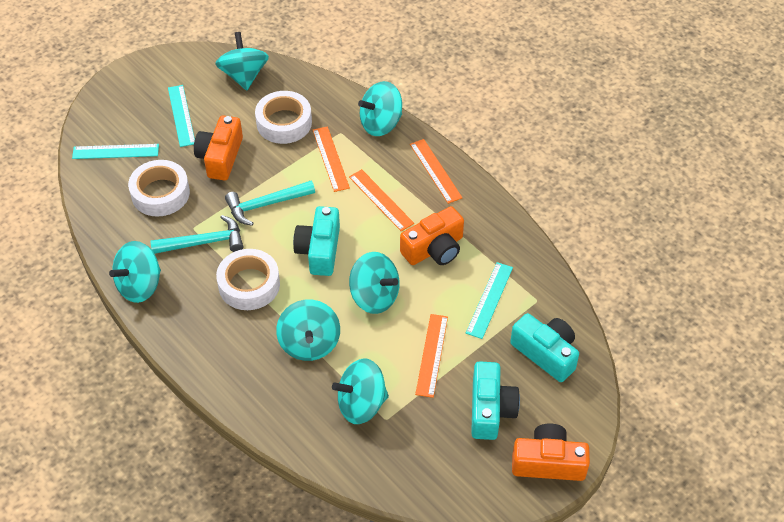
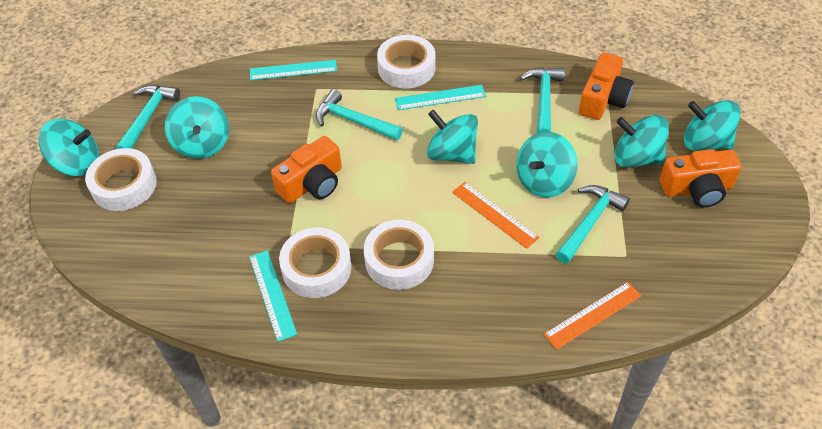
orange ruler: 4 -> 2
turquoise camera: 3 -> 0
turquoise hammer: 2 -> 4
white tape: 3 -> 4

